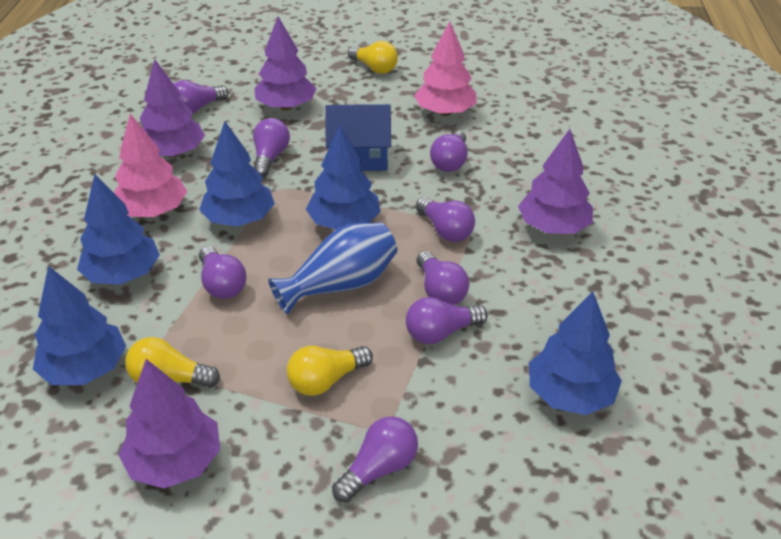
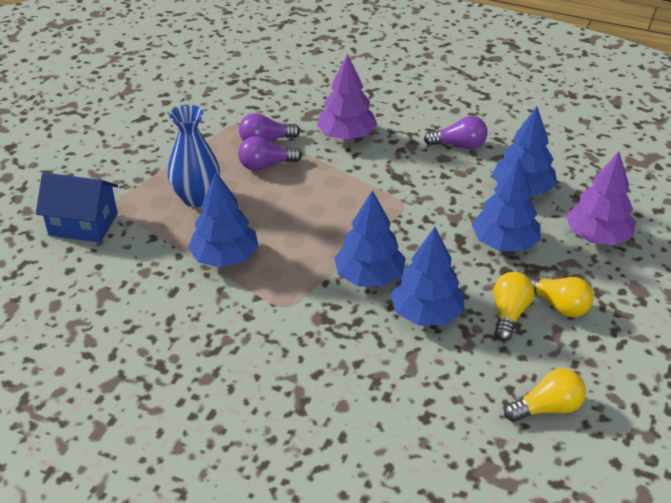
pink tree: 2 -> 0
purple light bulb: 8 -> 3
purple tree: 4 -> 2

